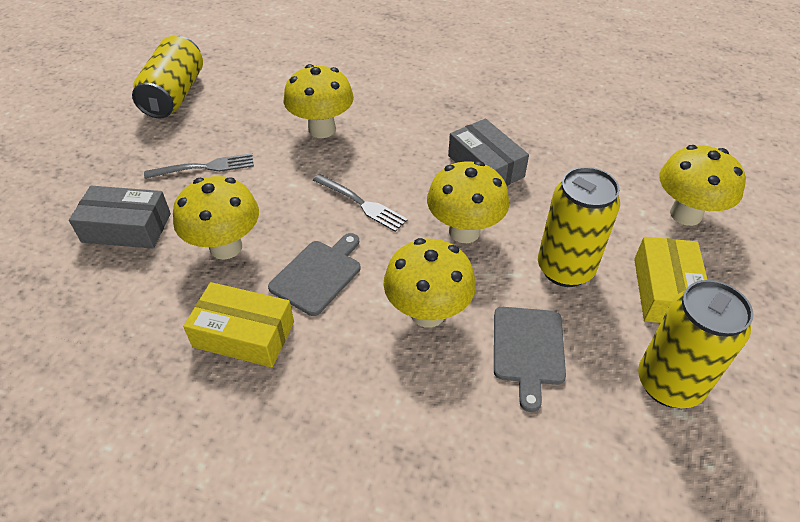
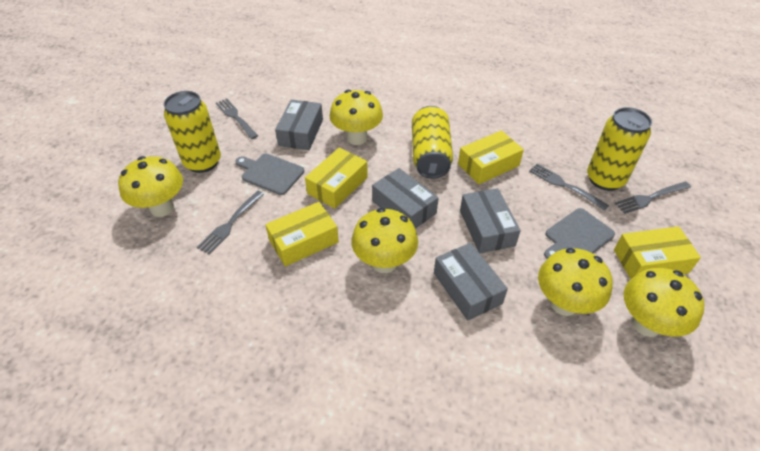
grey box: 2 -> 4
grey fork: 2 -> 4
yellow box: 2 -> 4

